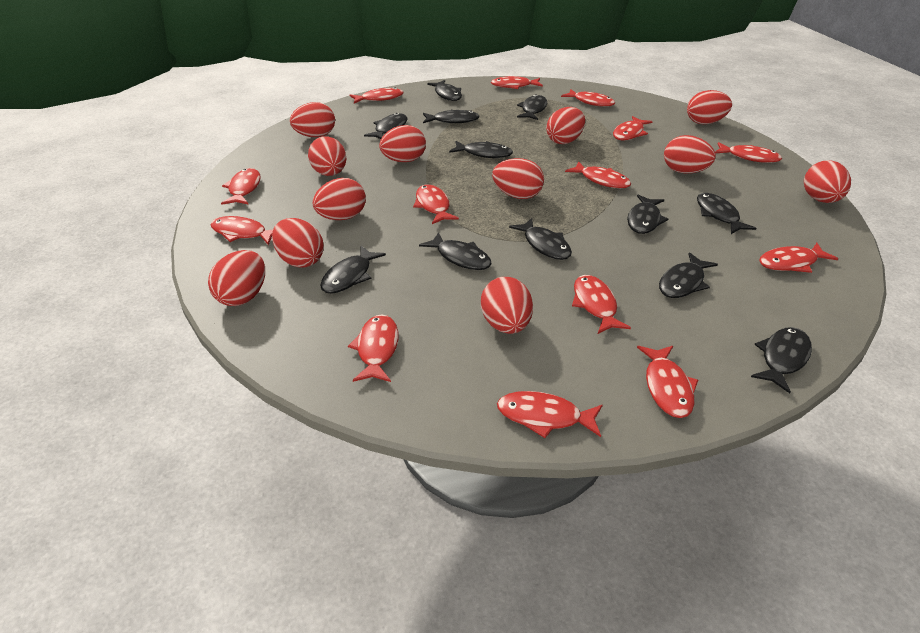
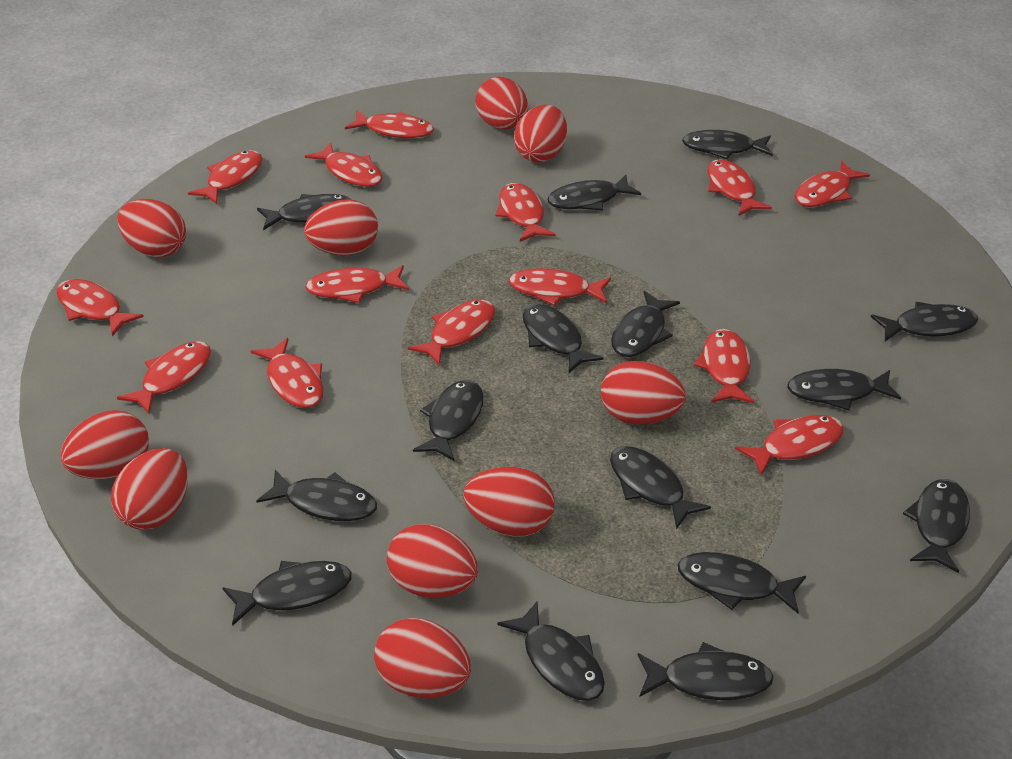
black fish: 12 -> 15
red egg: 12 -> 10

